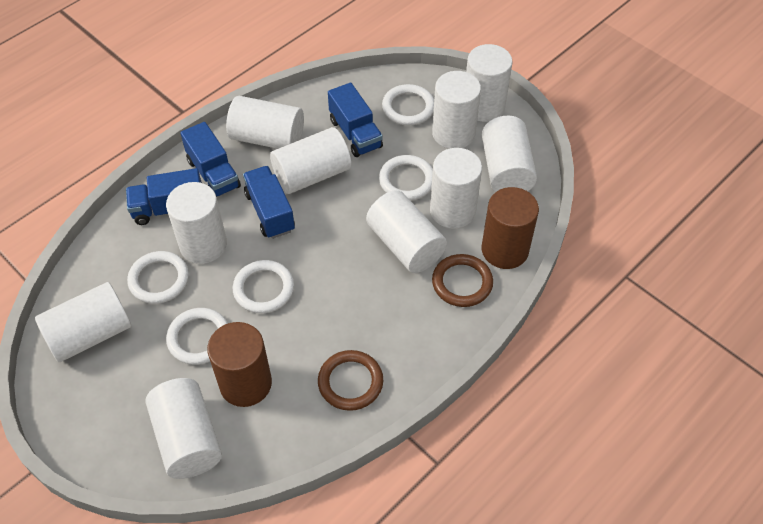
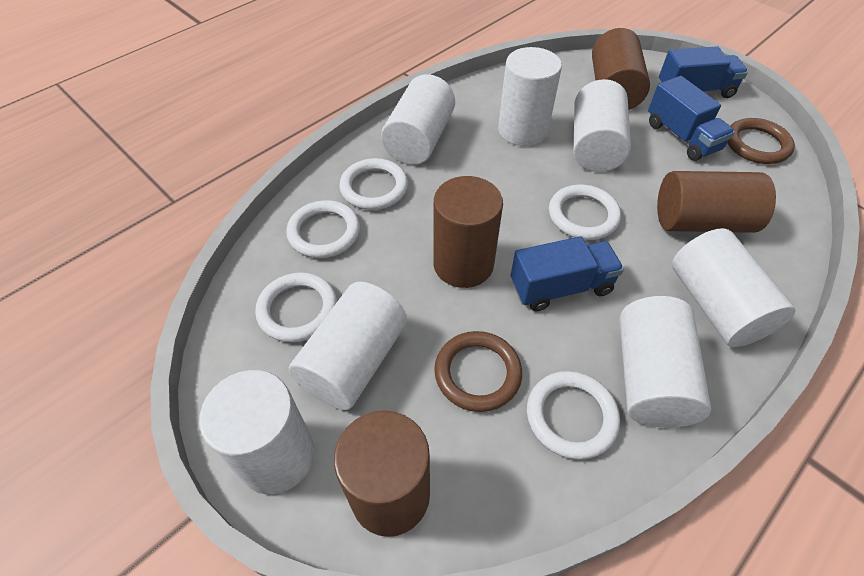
blue truck: 4 -> 3
brown cylinder: 2 -> 4
white cylinder: 10 -> 7

